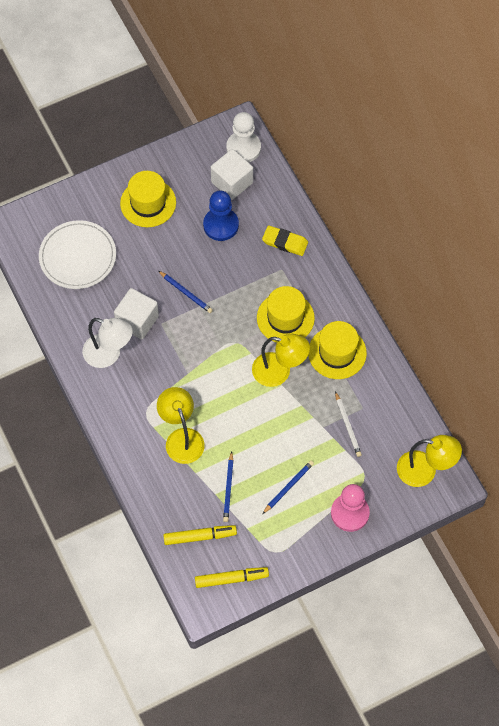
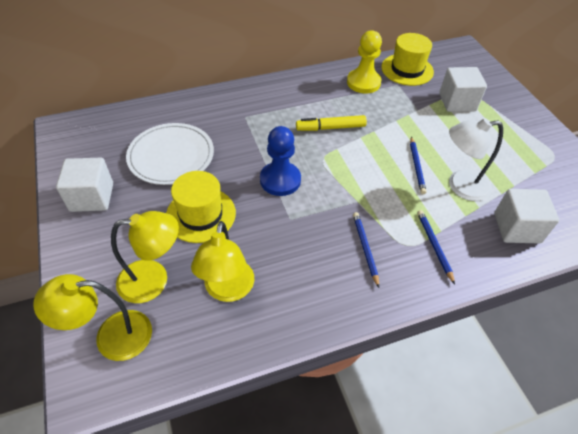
pink pawn: 1 -> 0
white cube: 2 -> 3
white pawn: 1 -> 0
white pencil: 1 -> 0
yellow eraser: 1 -> 0
yellow hat: 3 -> 2
yellow marker: 2 -> 1
yellow pawn: 0 -> 1

